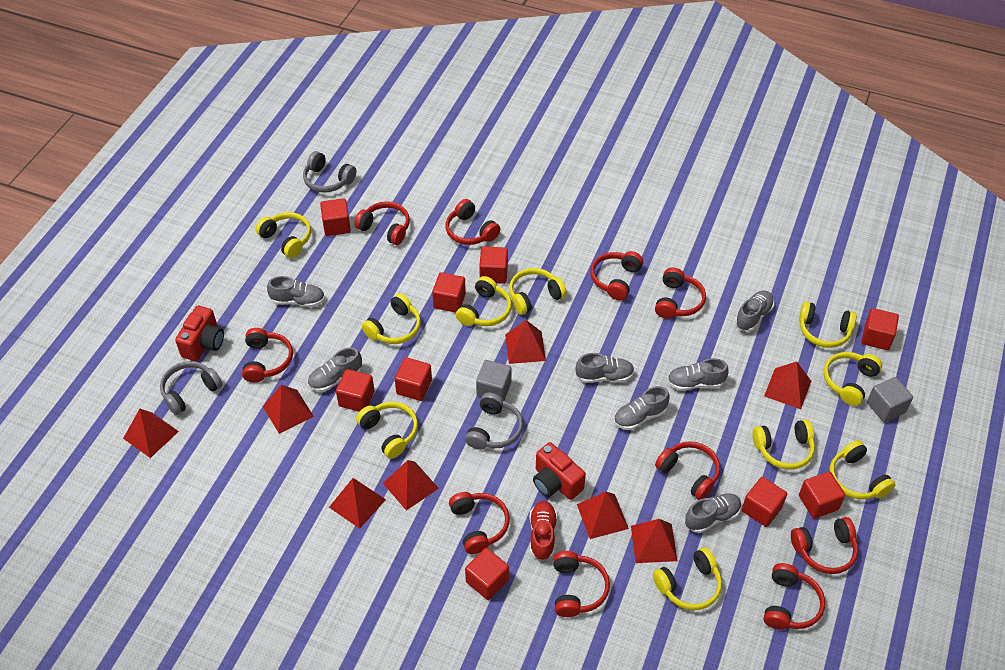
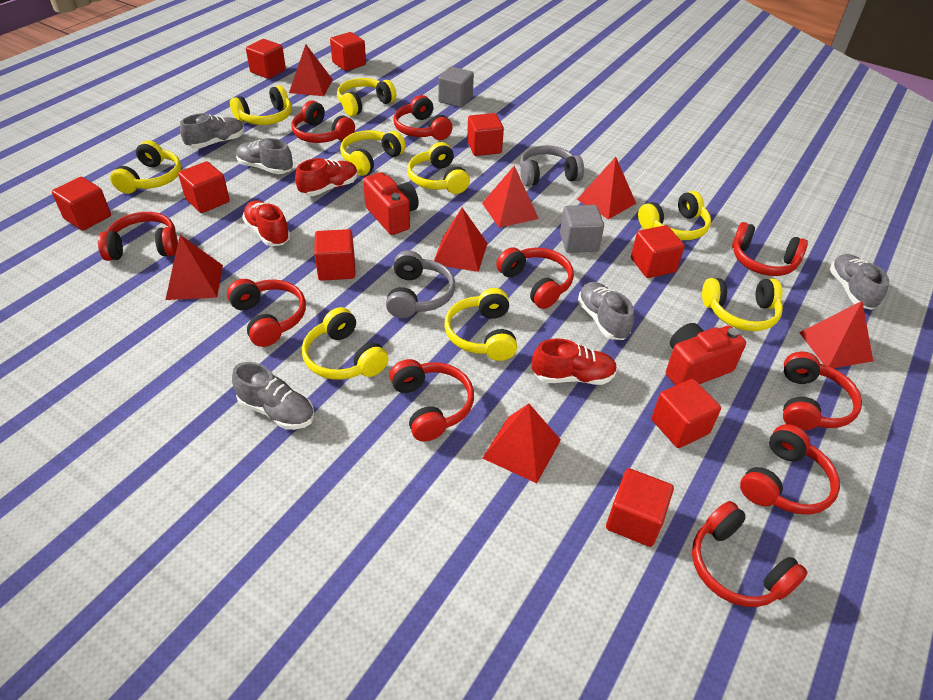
grey headphones: 3 -> 2
grey shoe: 7 -> 5
red pyramid: 8 -> 7
red shoe: 1 -> 3
yellow headphones: 10 -> 9

